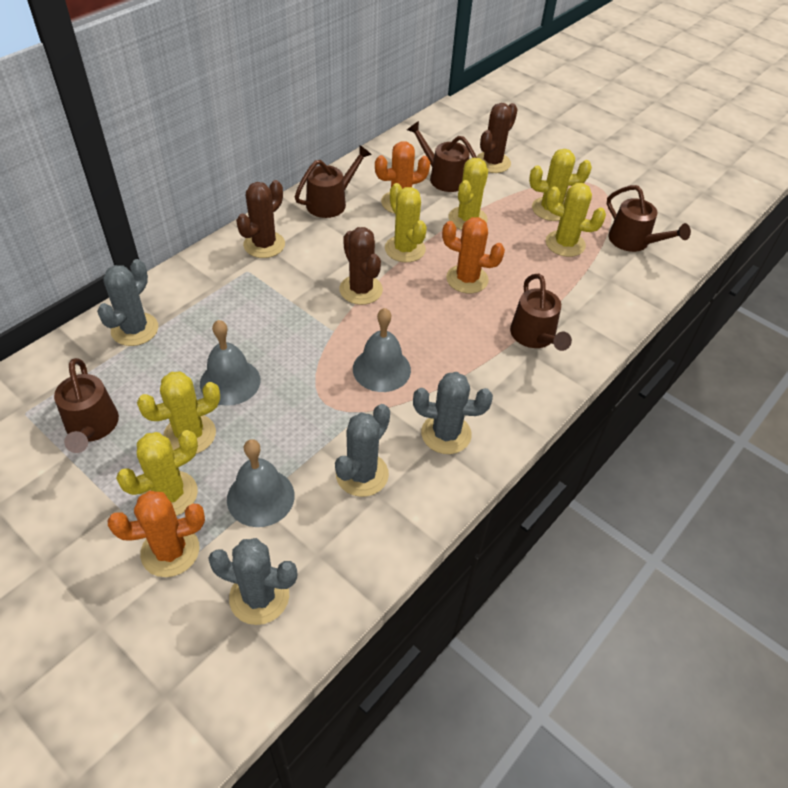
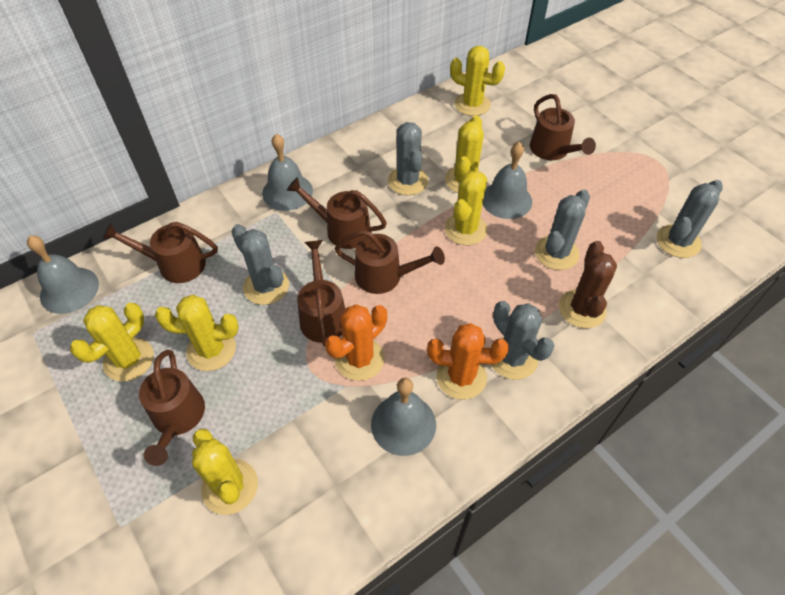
brown cactus: 3 -> 1
brown watering can: 5 -> 6
grey bell: 3 -> 4
grey cactus: 4 -> 5
orange cactus: 3 -> 2

